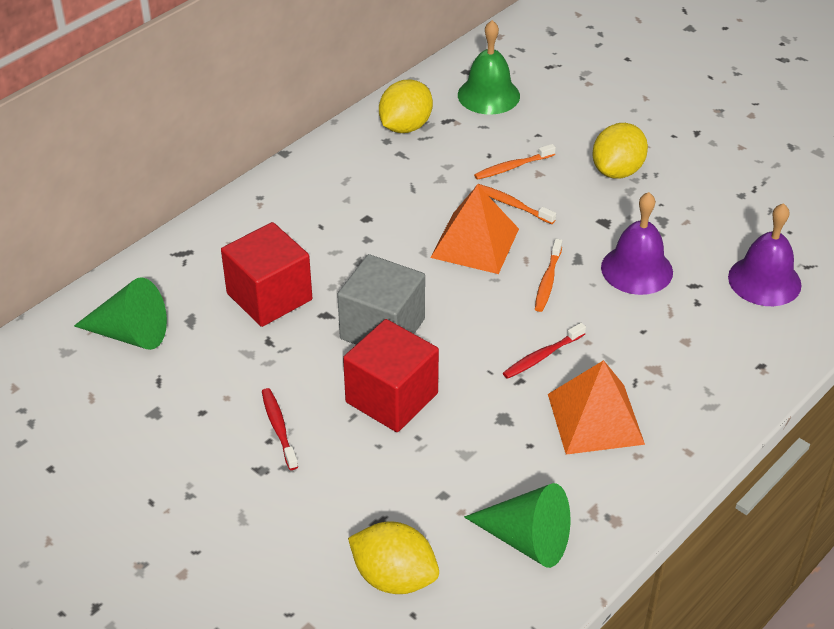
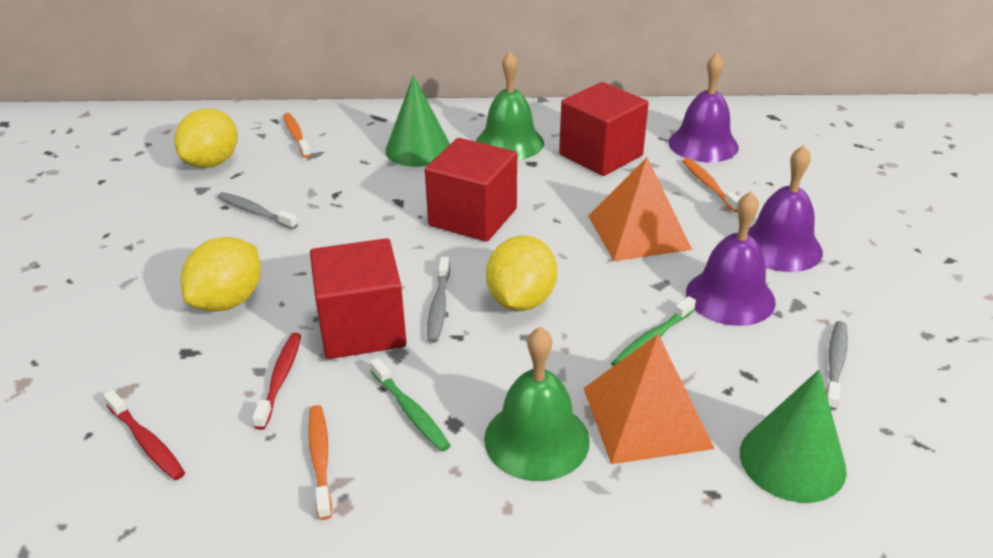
green bell: 1 -> 2
green toothbrush: 0 -> 2
grey cube: 1 -> 0
grey toothbrush: 0 -> 3
purple bell: 2 -> 3
red cube: 2 -> 3

